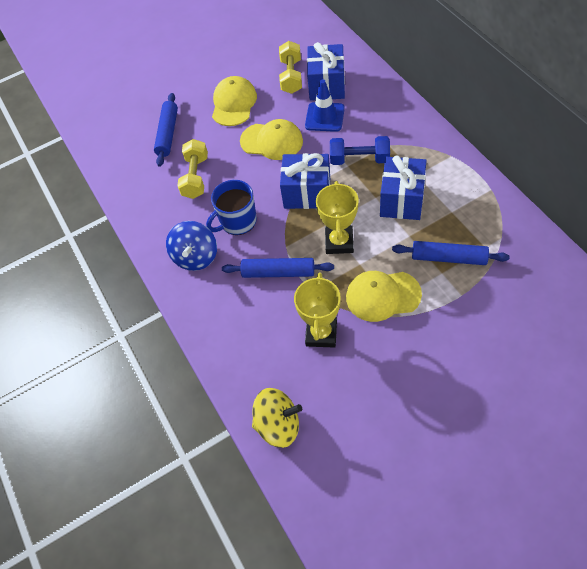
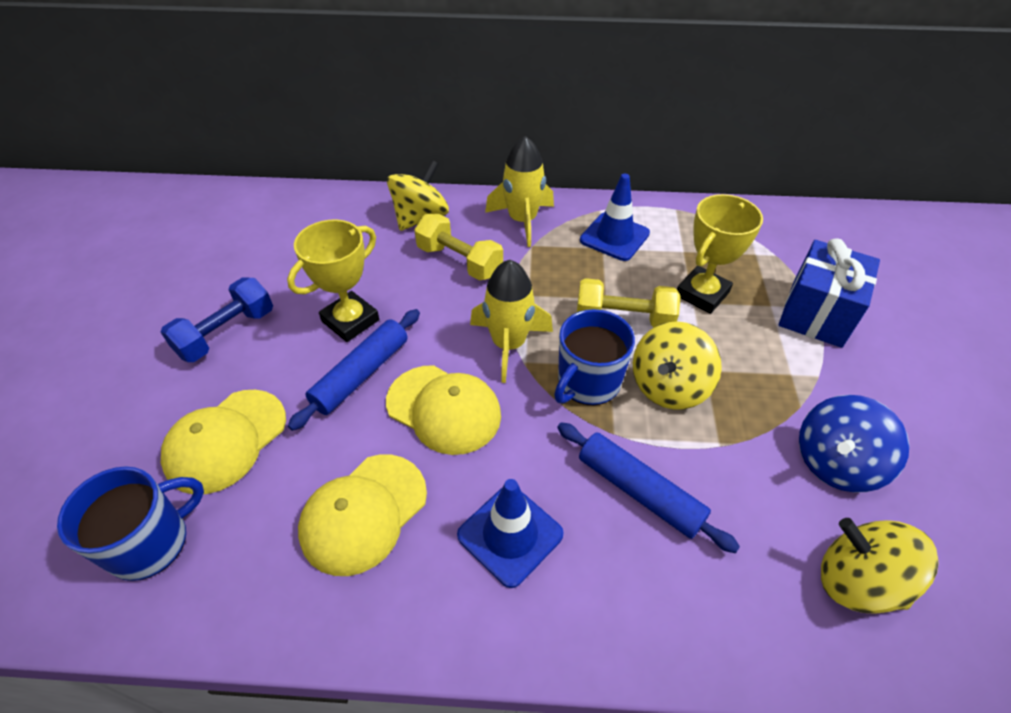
blue gift: 3 -> 1
blue mug: 1 -> 2
blue rolling pin: 3 -> 2
blue traffic cone: 1 -> 2
yellow rocket: 0 -> 2
yellow spinning top: 1 -> 3

